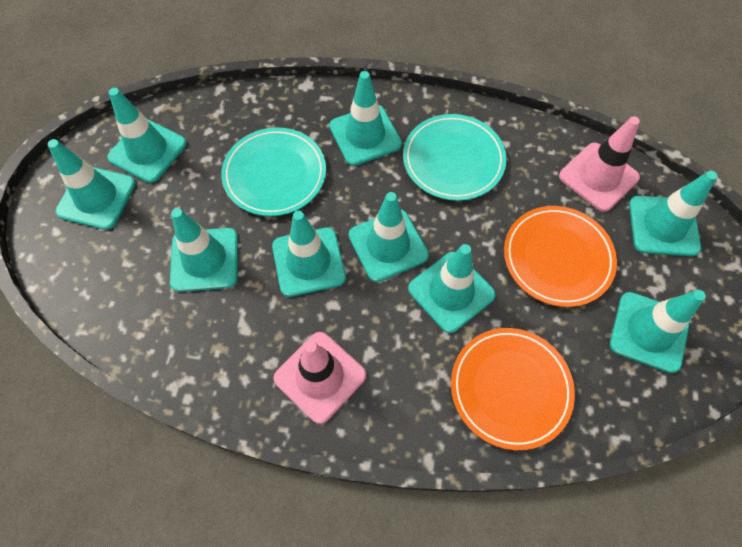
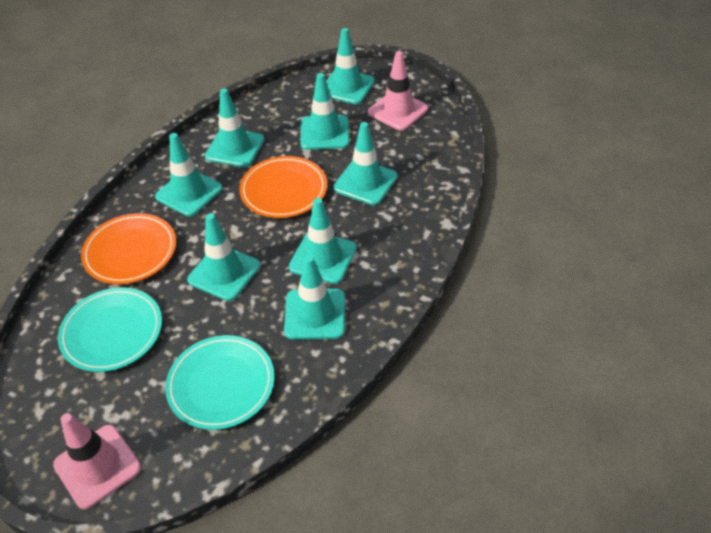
turquoise traffic cone: 9 -> 8

